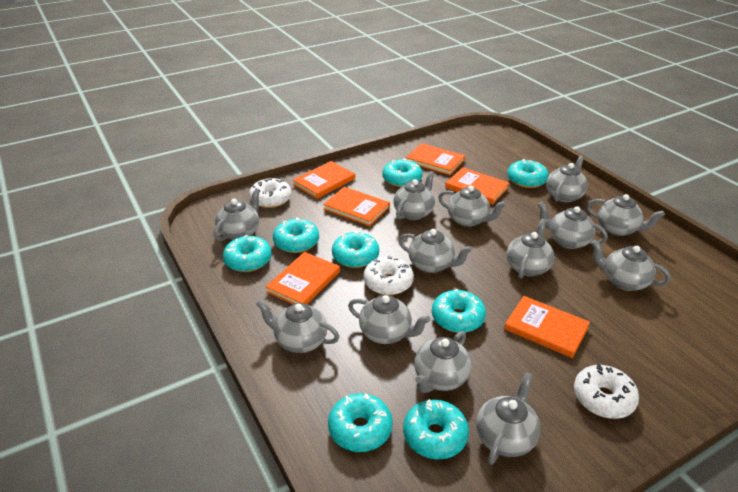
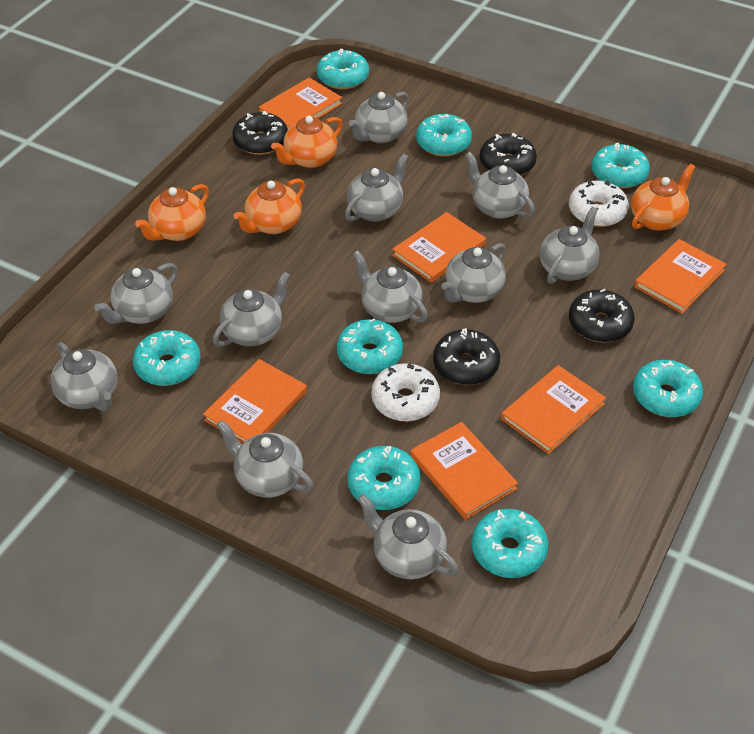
black donut: 0 -> 4
grey teapot: 13 -> 11
orange teapot: 0 -> 4
white donut: 3 -> 2

